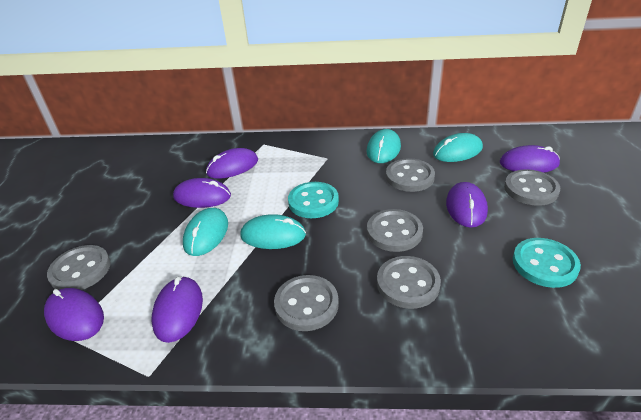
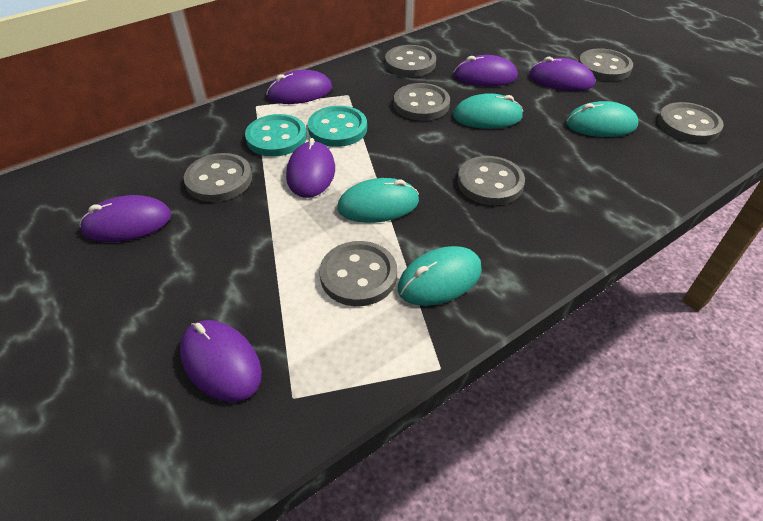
grey button: 6 -> 7

